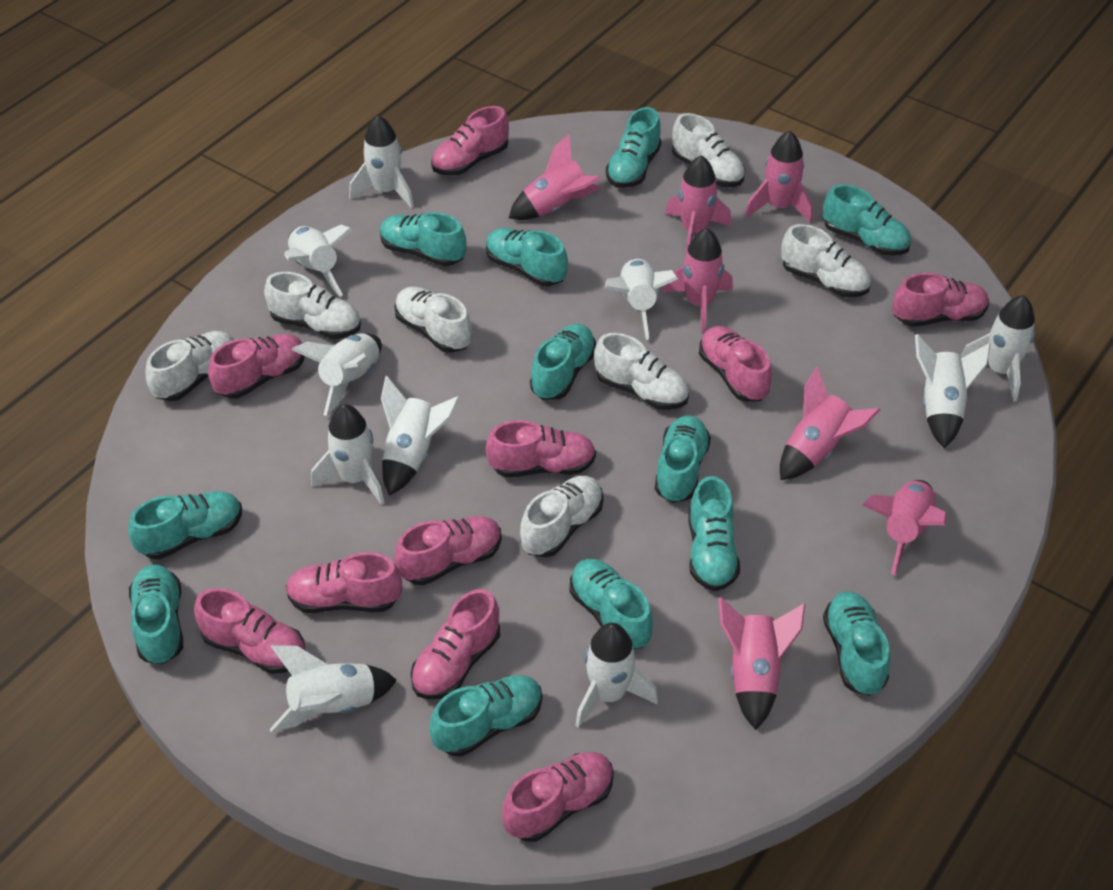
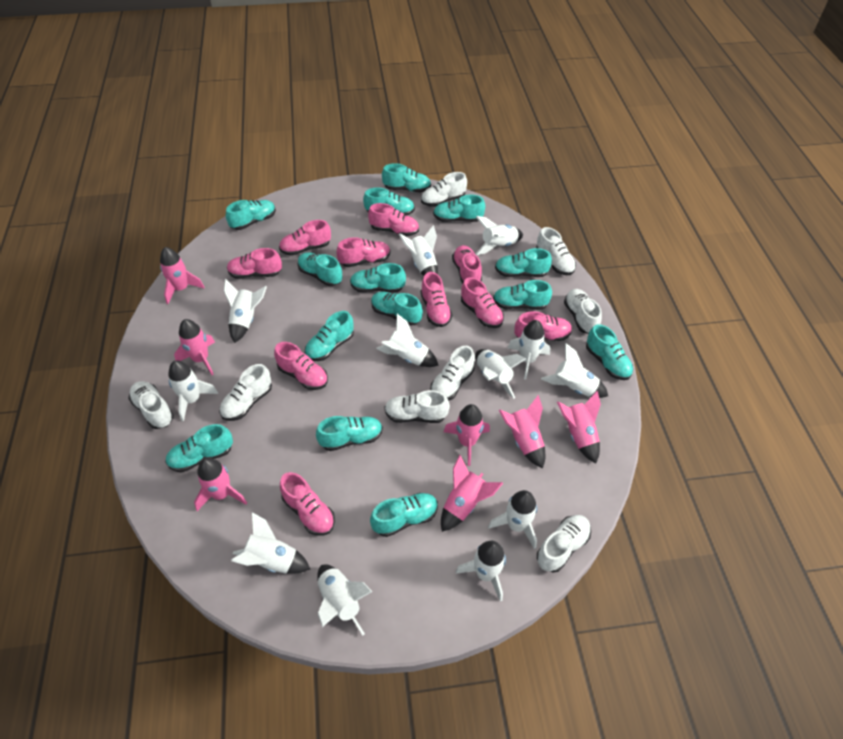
turquoise shoe: 12 -> 14
white rocket: 10 -> 12
white shoe: 7 -> 8

